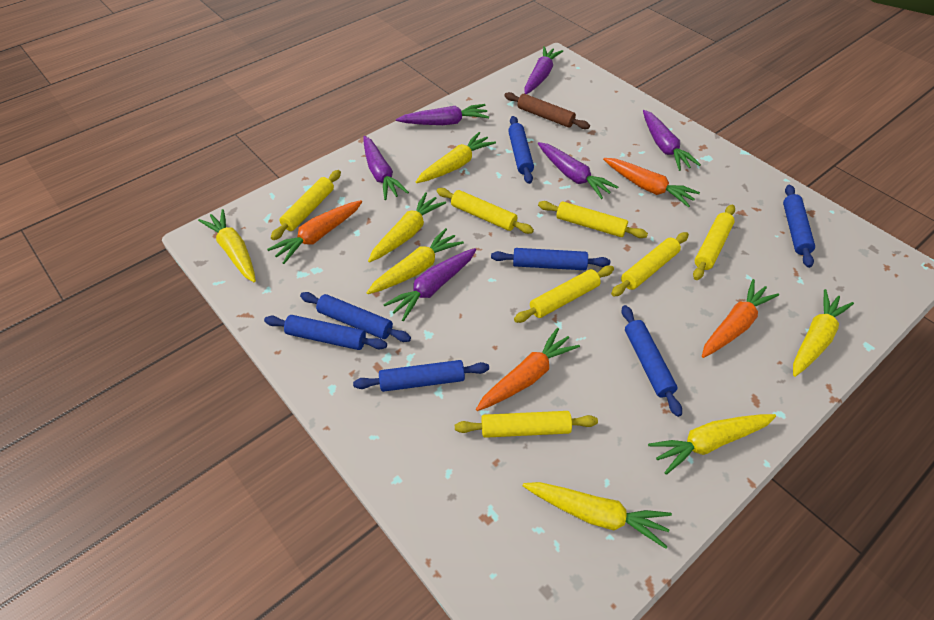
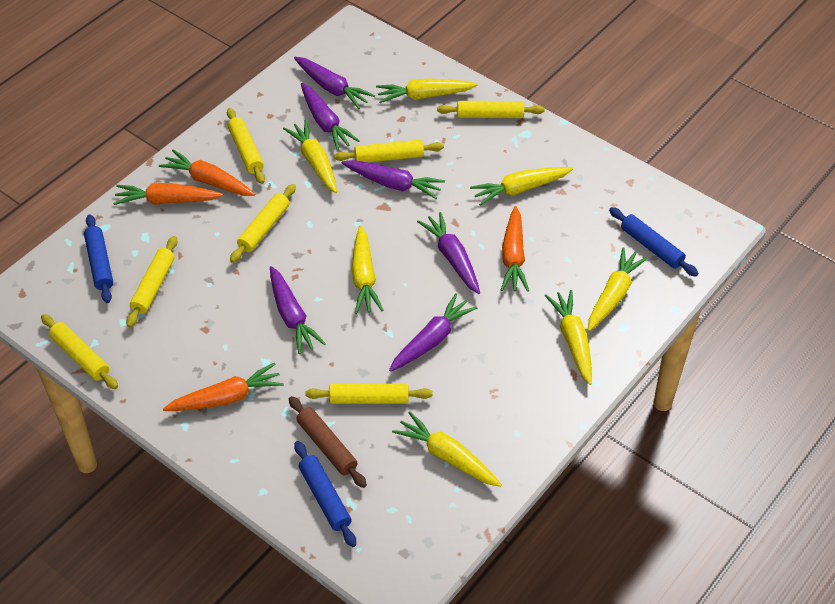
blue rolling pin: 7 -> 3

